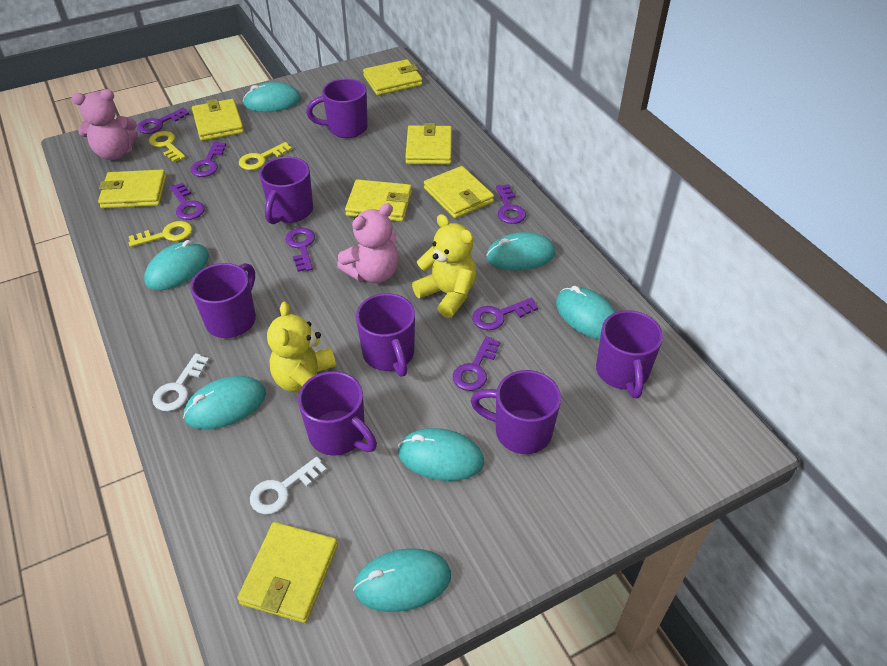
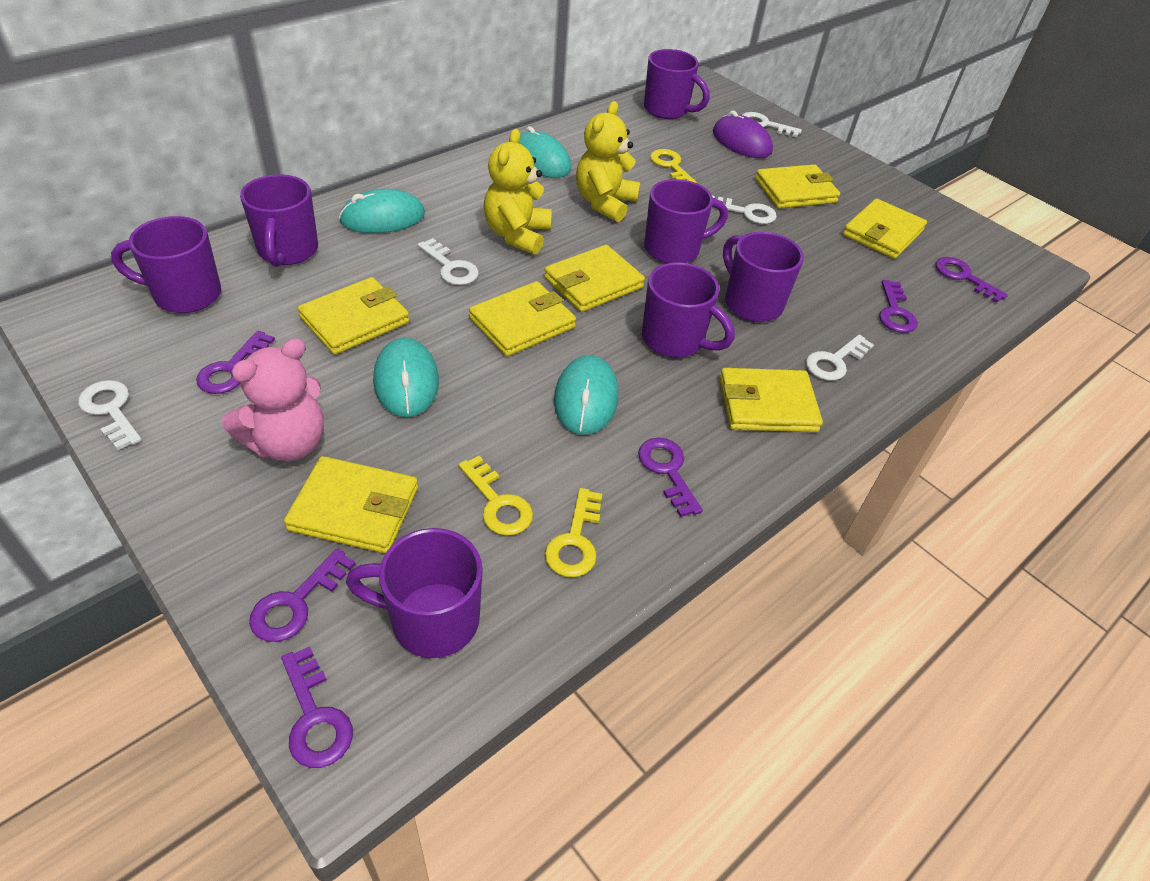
pink teddy bear: 2 -> 1
purple key: 7 -> 6
purple mouse: 0 -> 1
turquoise mouse: 7 -> 4
white key: 2 -> 5

